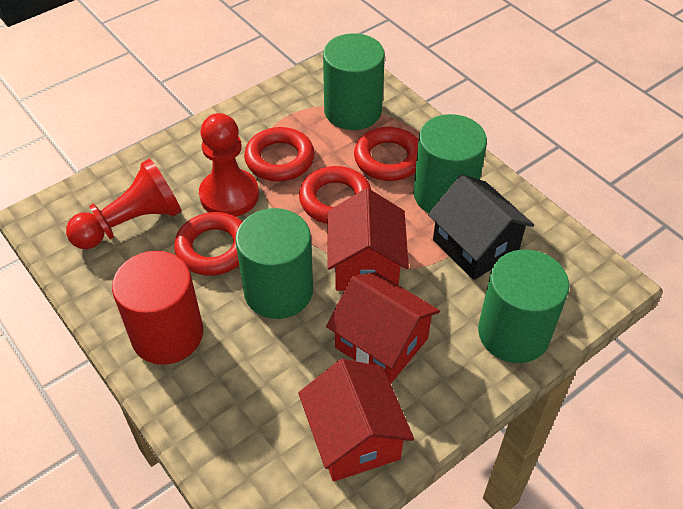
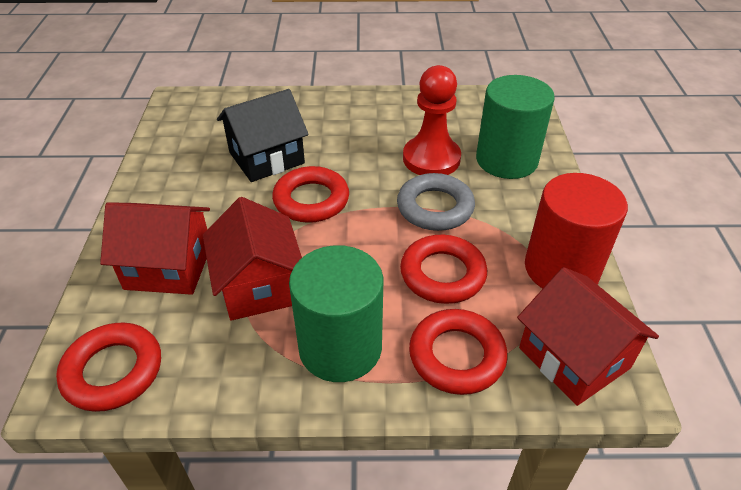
green cylinder: 4 -> 2
grey ring: 0 -> 1
red pawn: 2 -> 1

